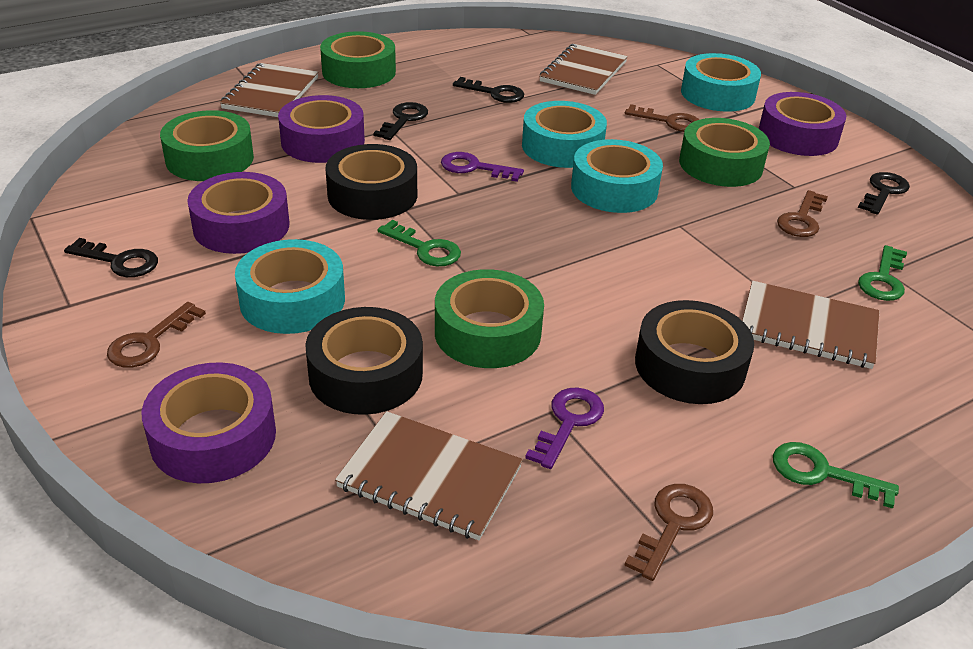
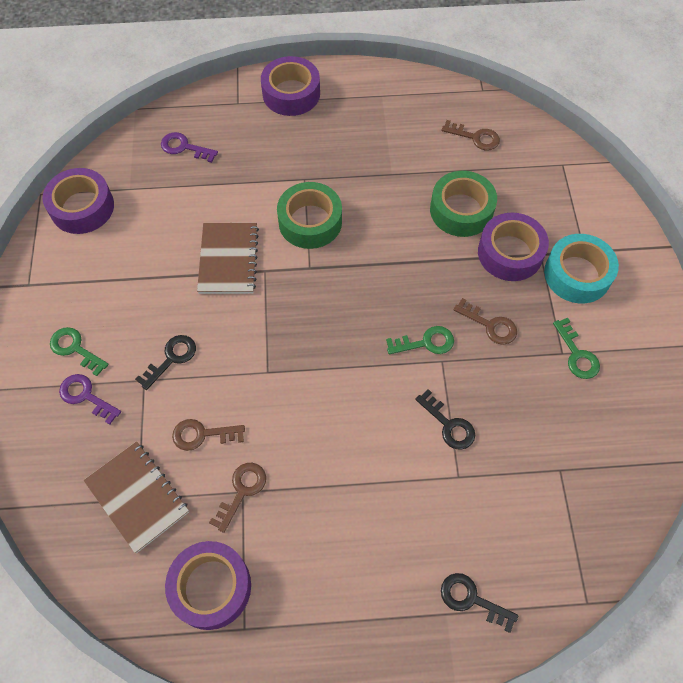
black key: 4 -> 3
black tape: 3 -> 0
brown notebook: 4 -> 2
green tape: 4 -> 2
turquoise tape: 4 -> 1

